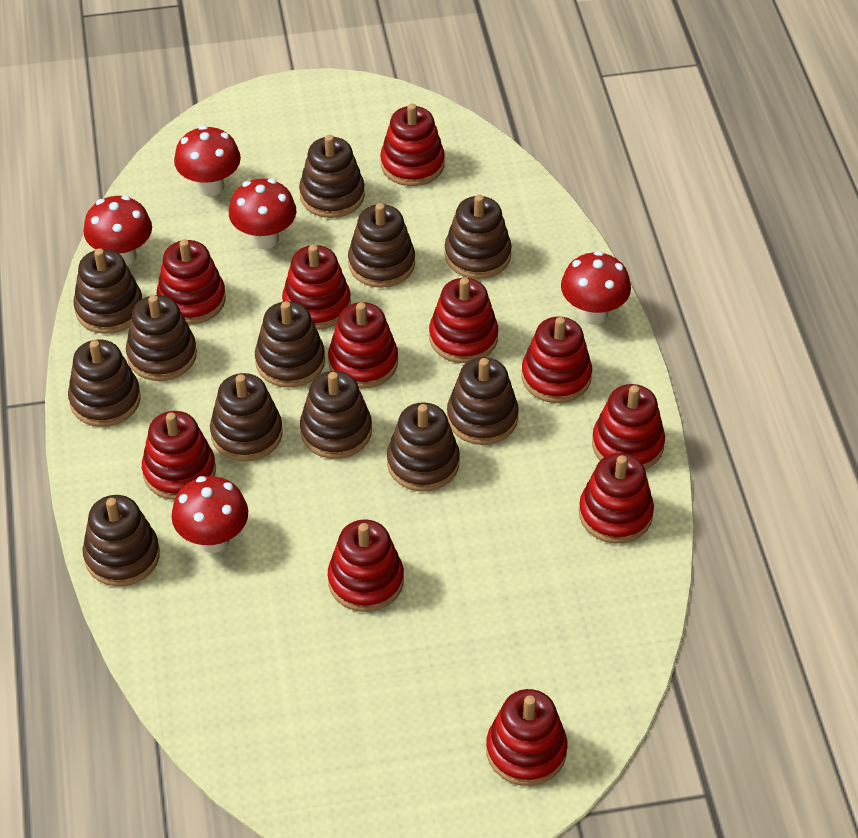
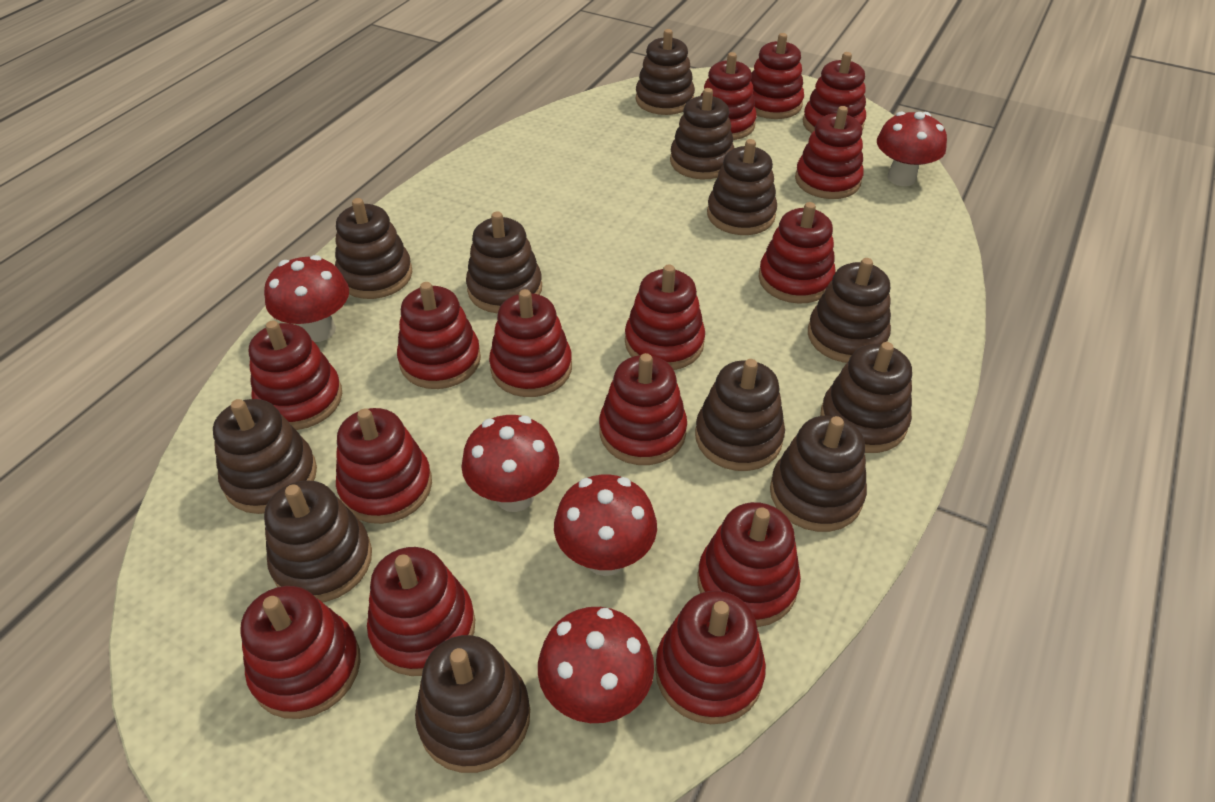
red stacking toy: 11 -> 15

